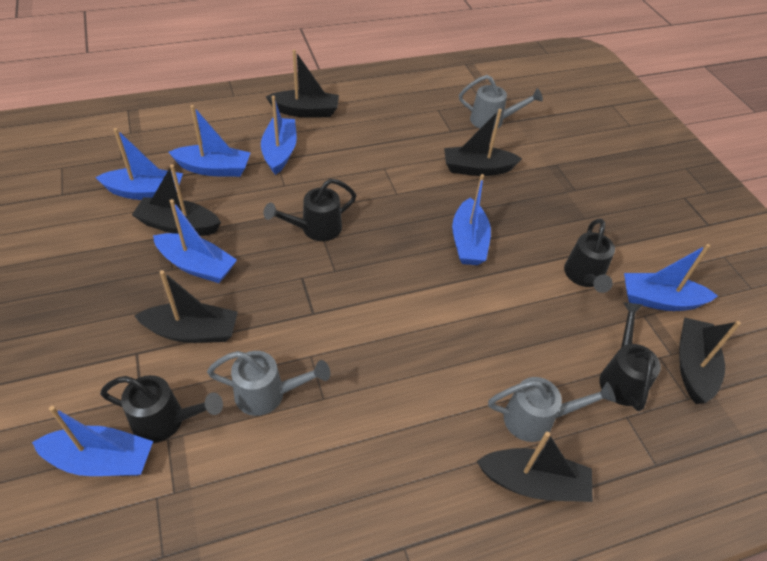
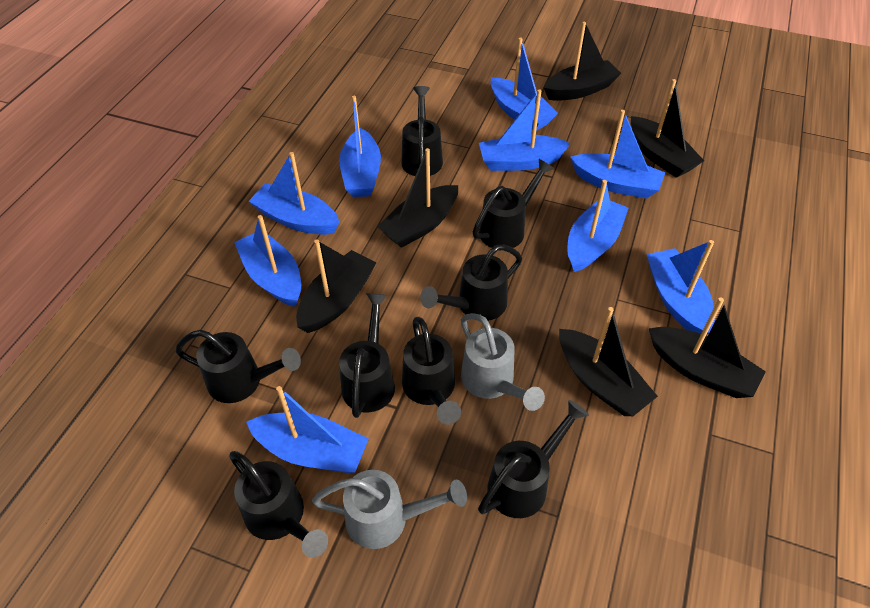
black watering can: 4 -> 8
blue boat: 7 -> 9
grey watering can: 3 -> 2

